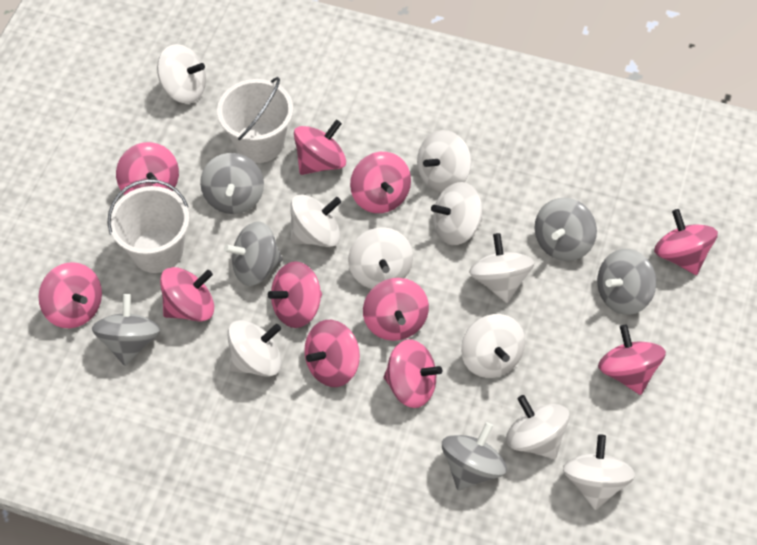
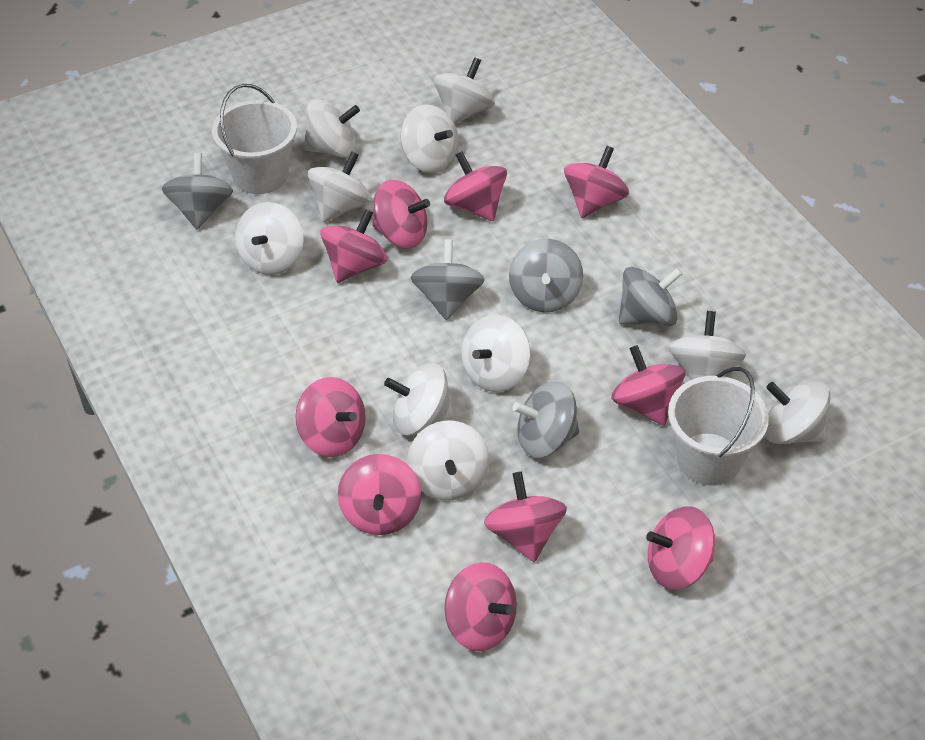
grey spinning top: 6 -> 5
pink spinning top: 11 -> 10

